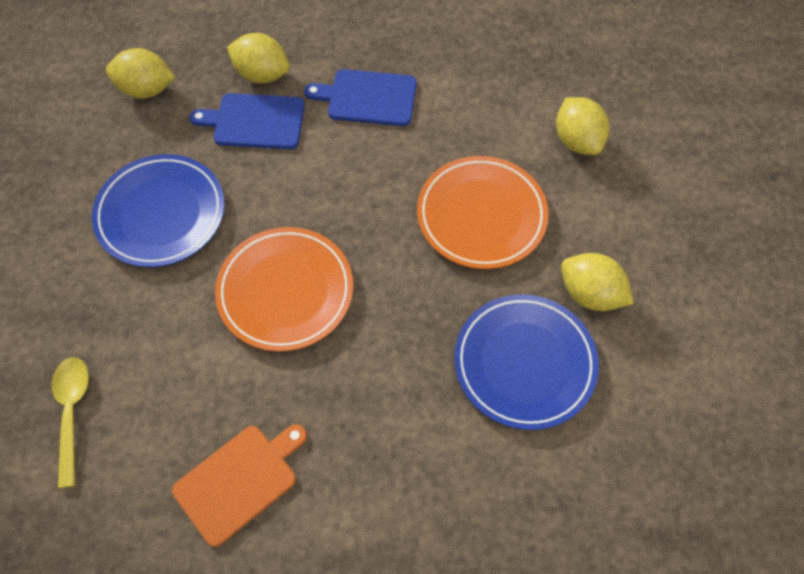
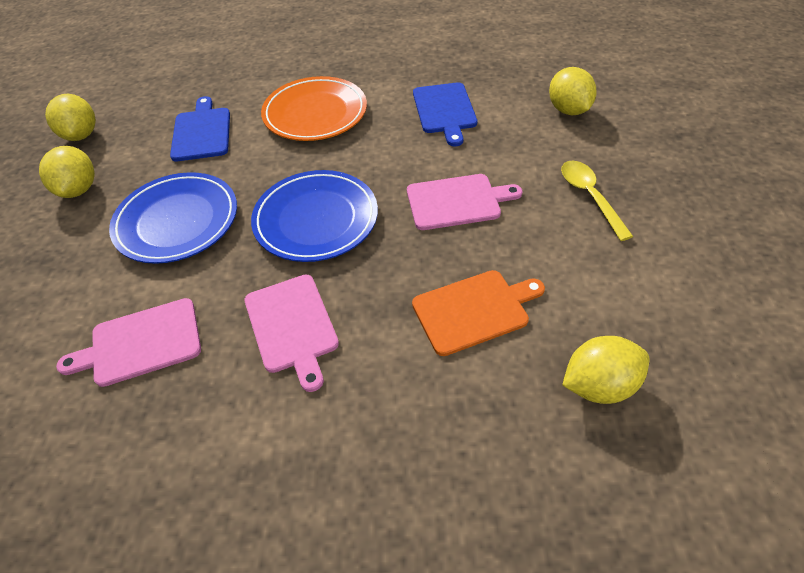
orange plate: 2 -> 1
pink cutting board: 0 -> 3

